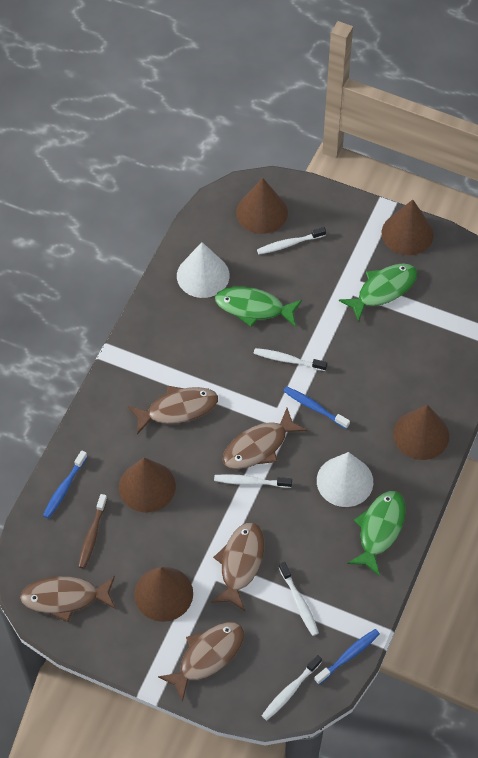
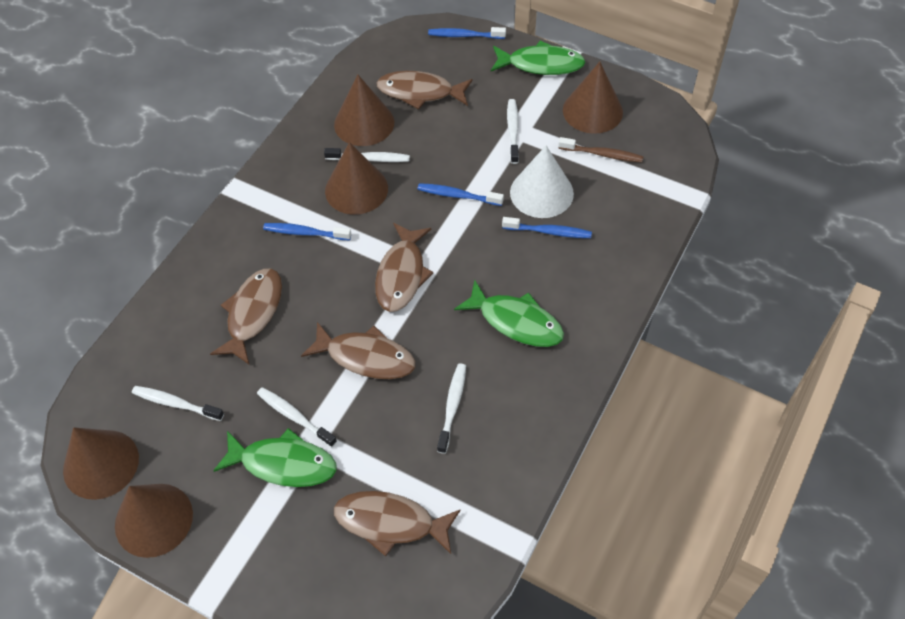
blue toothbrush: 3 -> 4
white cone: 2 -> 1

